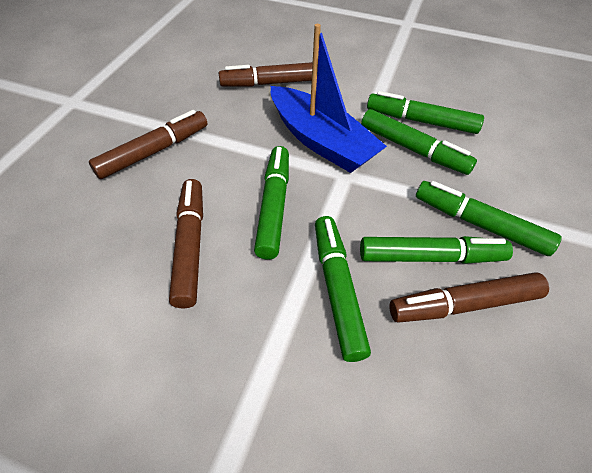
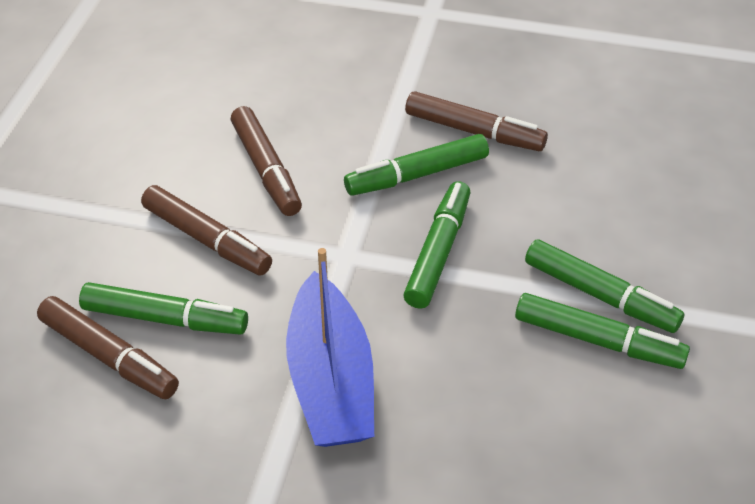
green marker: 6 -> 5

